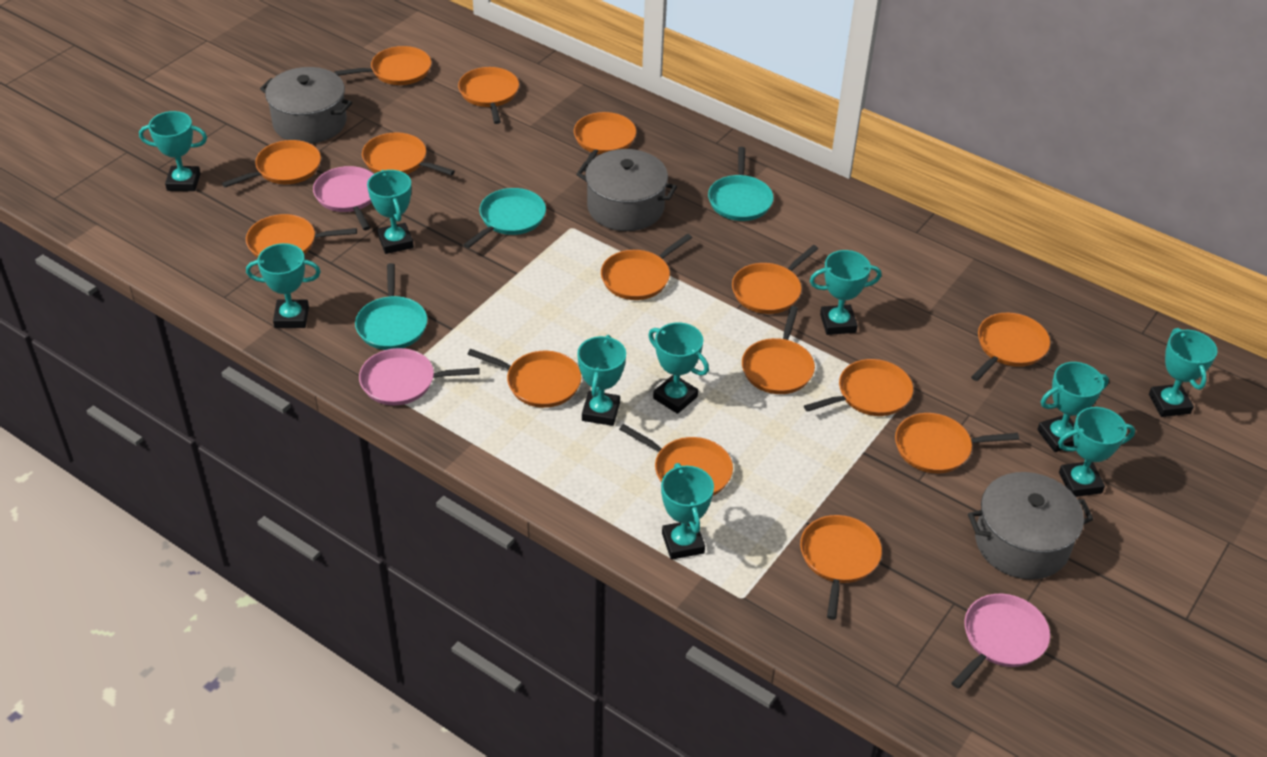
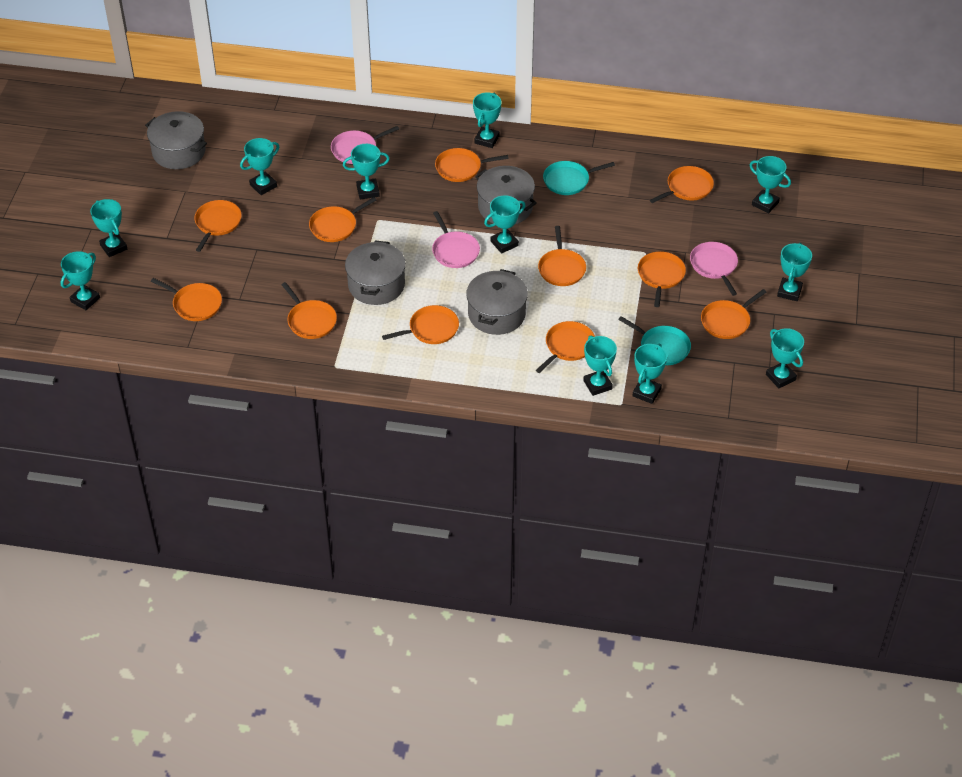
grey pot: 3 -> 4
orange pan: 15 -> 11
turquoise pan: 3 -> 2
turquoise trophy: 10 -> 11

